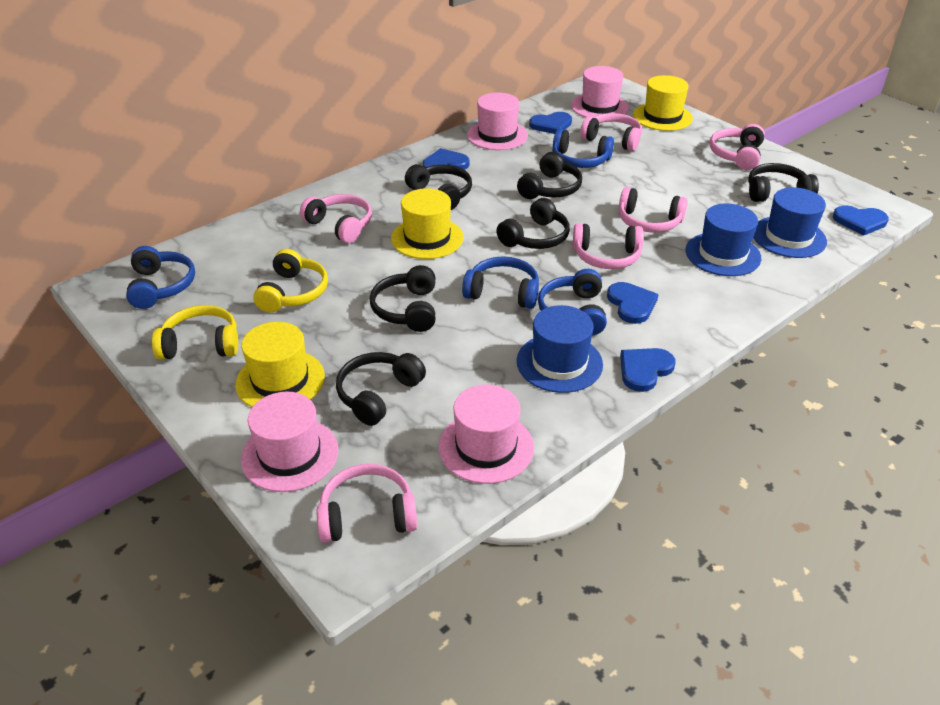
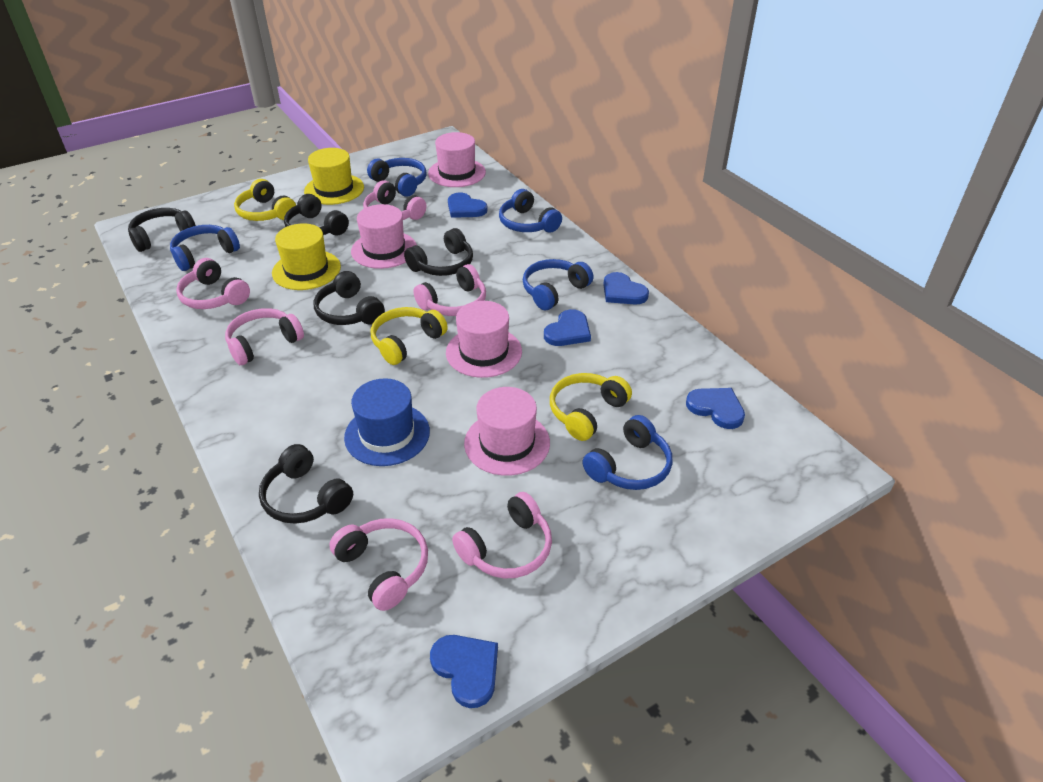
black headphones: 6 -> 5
blue hat: 3 -> 1
blue headphones: 4 -> 5
yellow hat: 3 -> 2
yellow headphones: 2 -> 3

